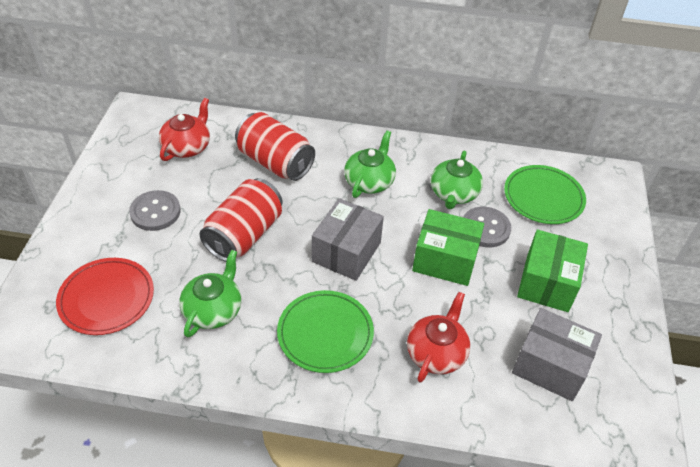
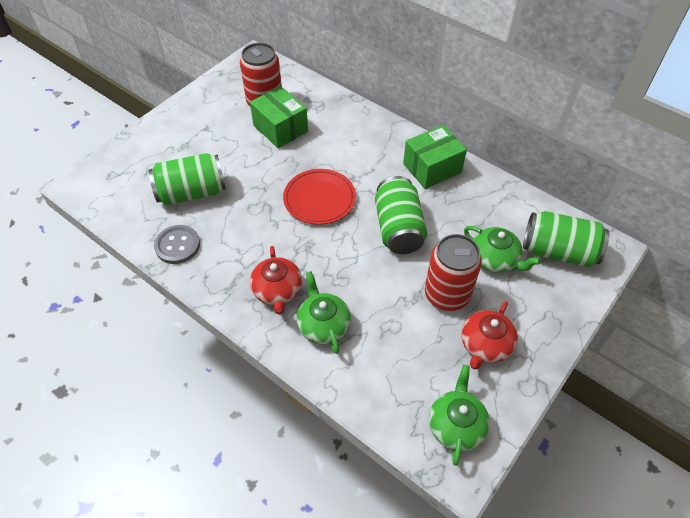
green can: 0 -> 3
green plate: 2 -> 0
grey box: 2 -> 0
grey button: 2 -> 1

